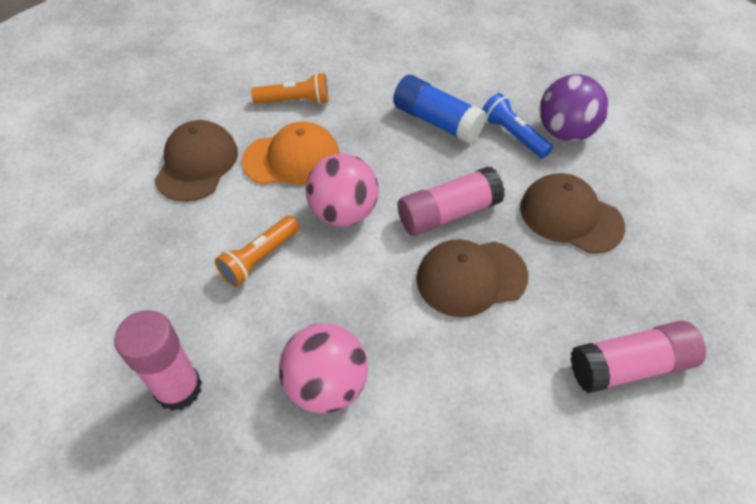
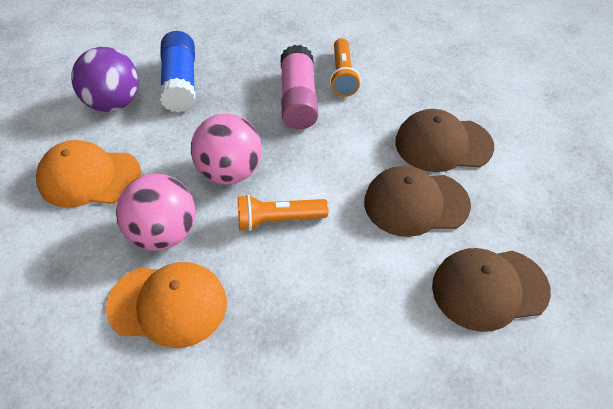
blue flashlight: 1 -> 0
orange cap: 1 -> 2
pink glue stick: 3 -> 1

